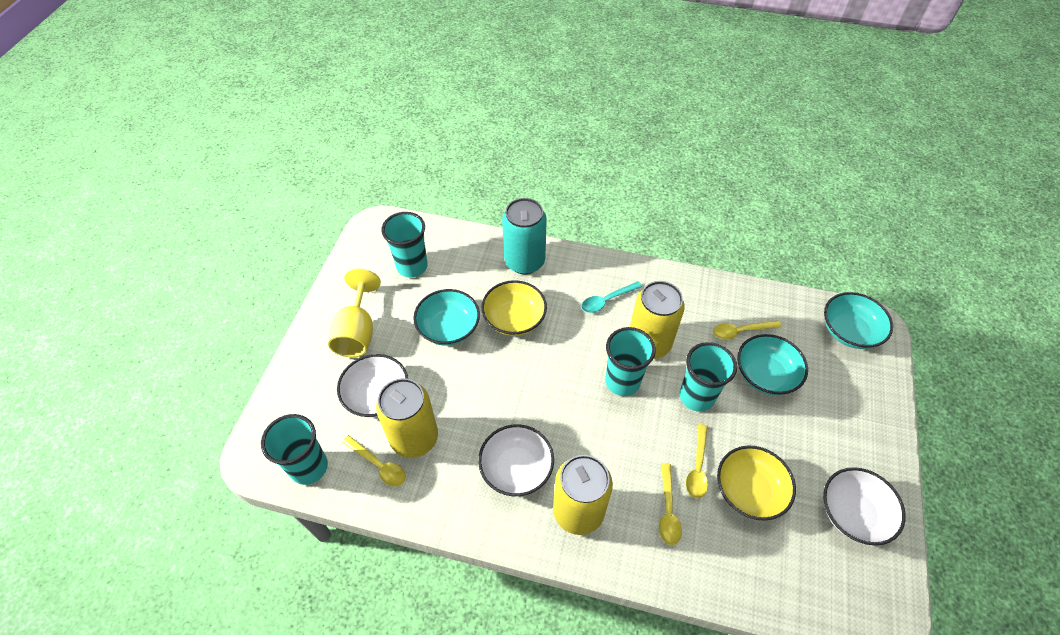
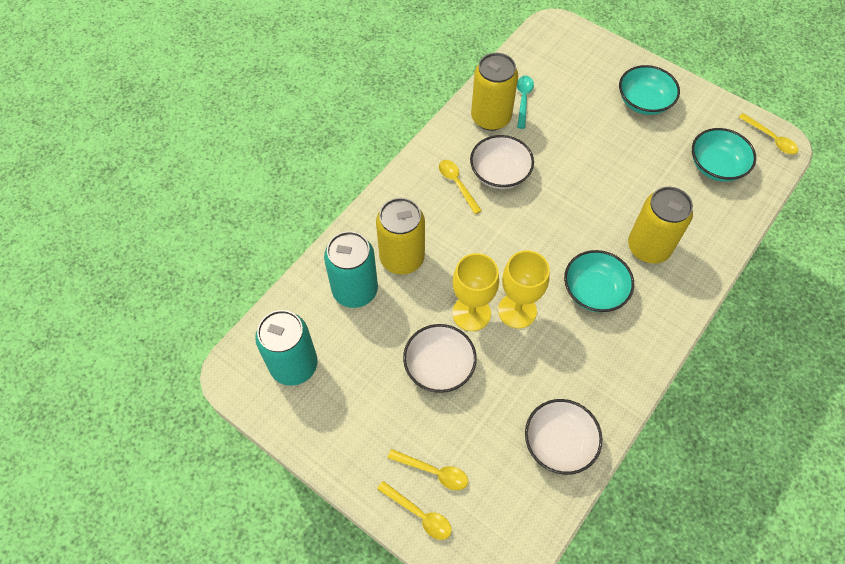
turquoise can: 1 -> 2
turquoise cup: 4 -> 0
yellow bowl: 2 -> 0
yellow goblet: 1 -> 2

